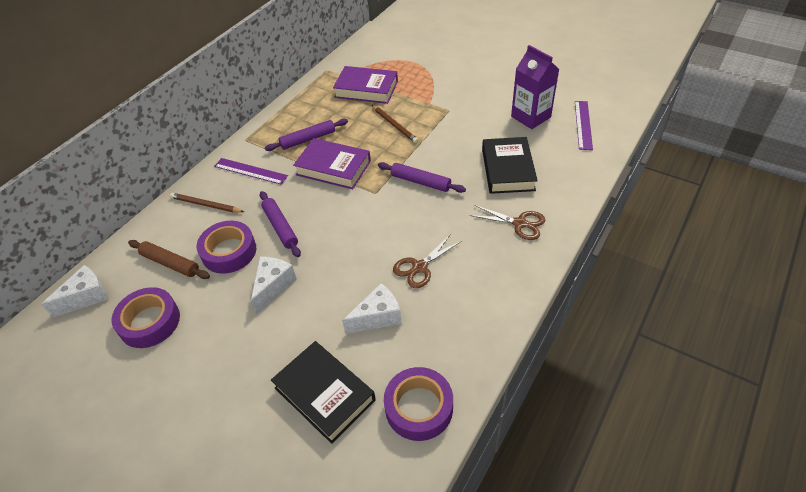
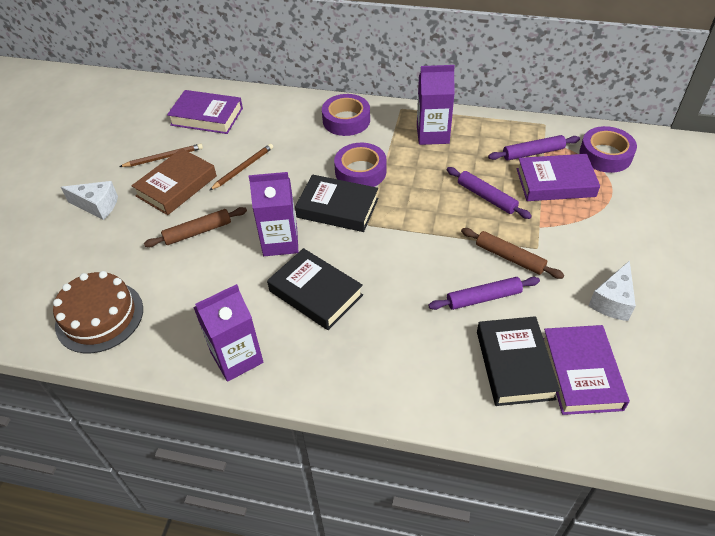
black book: 2 -> 3
brown book: 0 -> 1
brown cake: 0 -> 1
brown rolling pin: 1 -> 2
brown scissors: 2 -> 0
purple book: 2 -> 3
purple carton: 1 -> 3
purple ruler: 2 -> 0
white cheese: 3 -> 2

